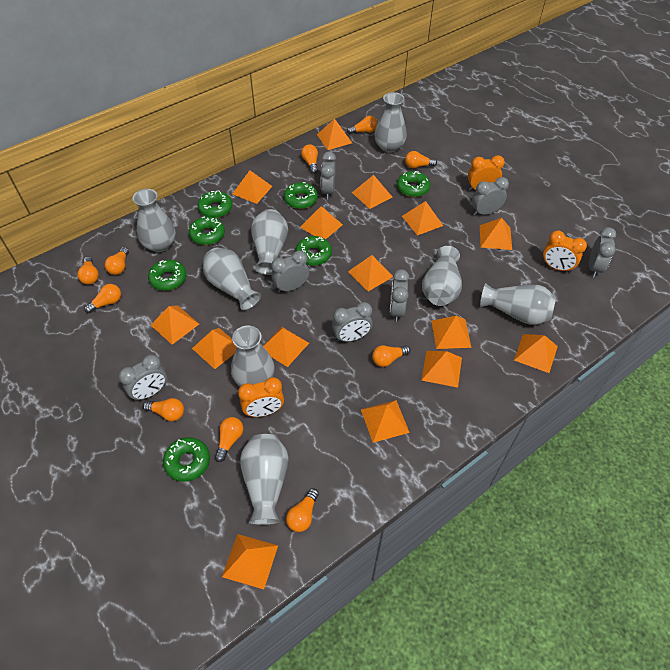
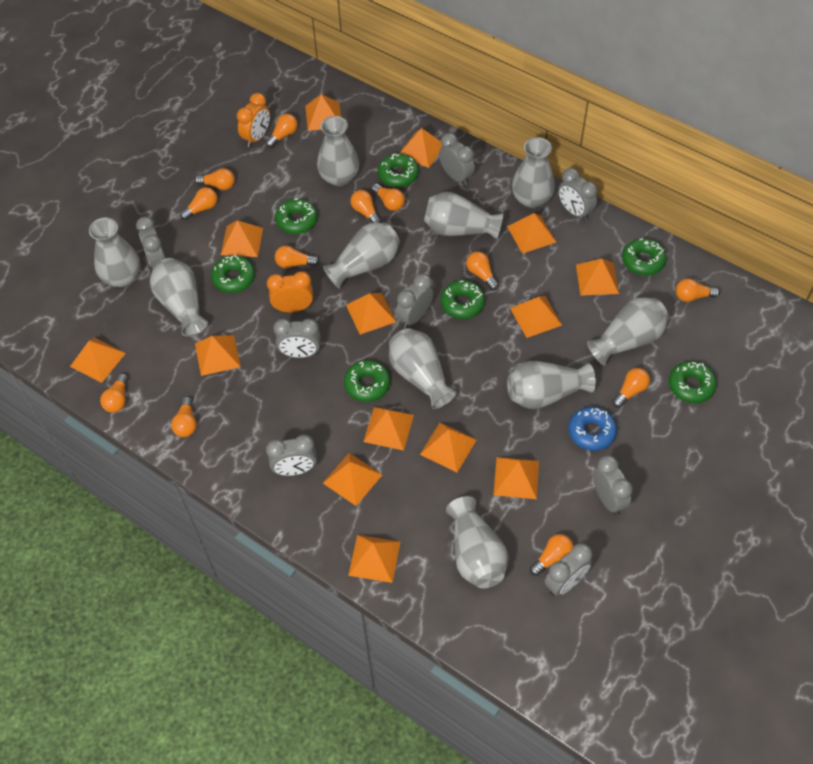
blue donut: 0 -> 1
grey clock: 7 -> 8
grey vase: 8 -> 10
orange clock: 3 -> 2
orange light bulb: 10 -> 12
orange pyramid: 15 -> 14

